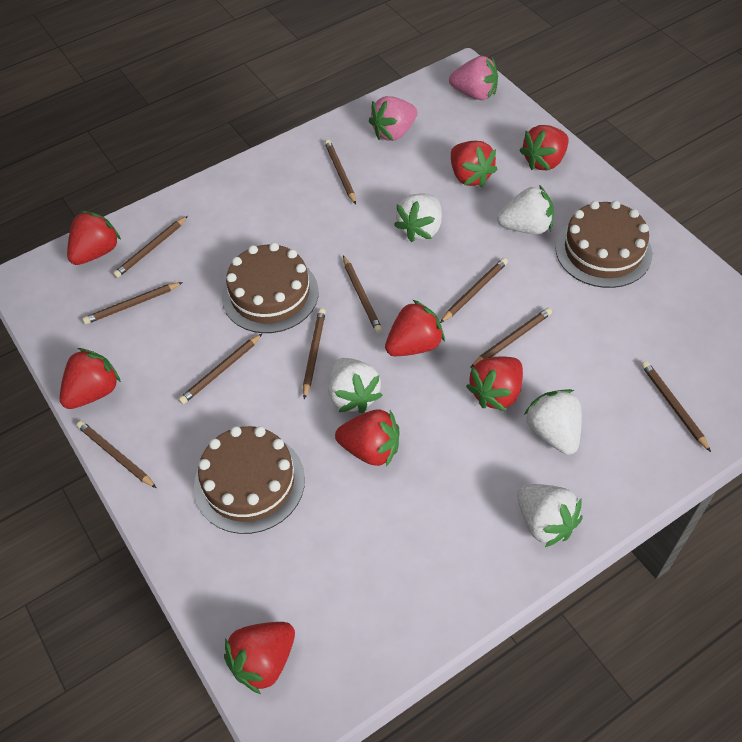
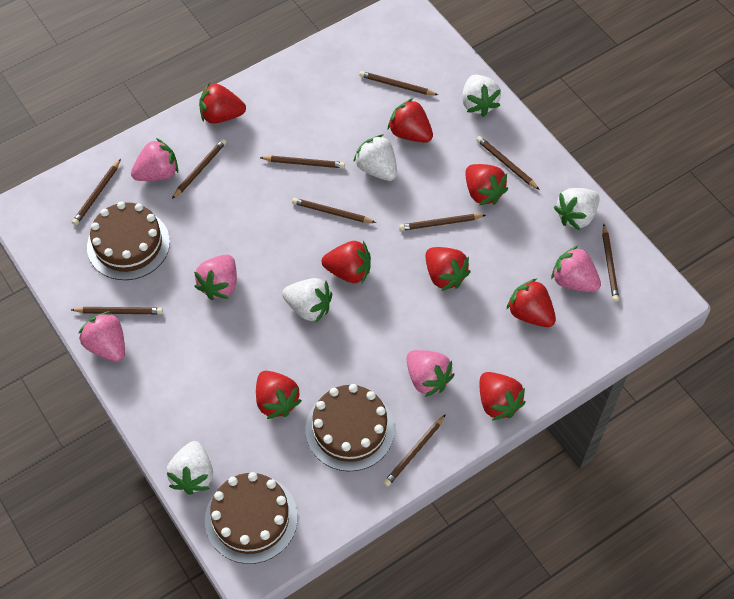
pink strawberry: 2 -> 5

